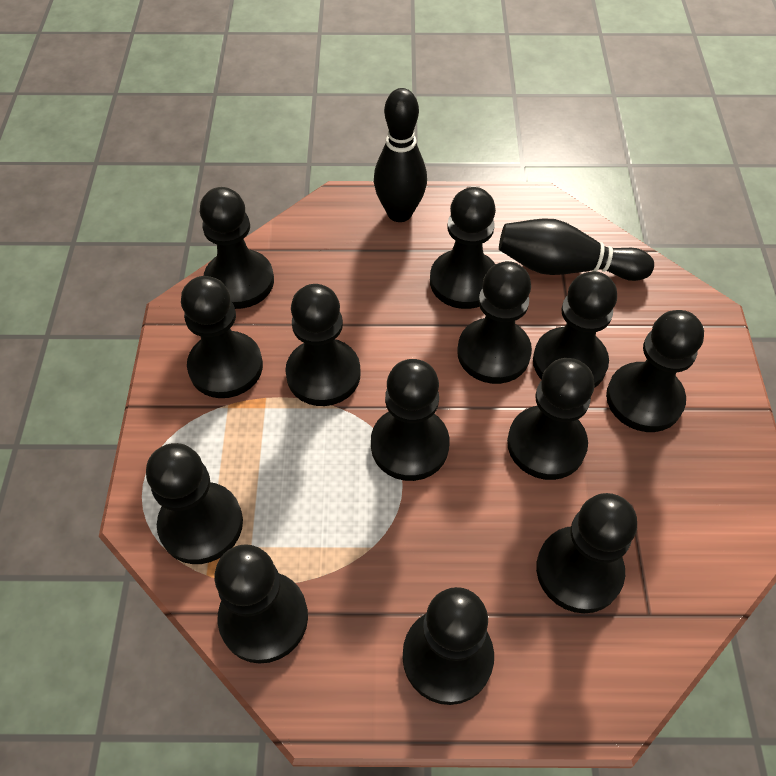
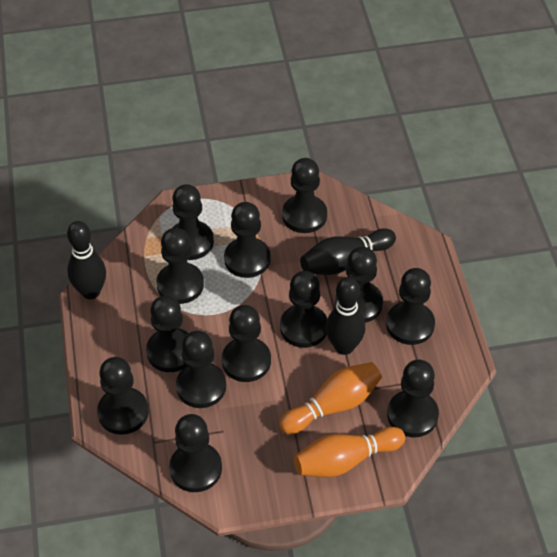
black bowling pin: 2 -> 3
orange bowling pin: 0 -> 2

